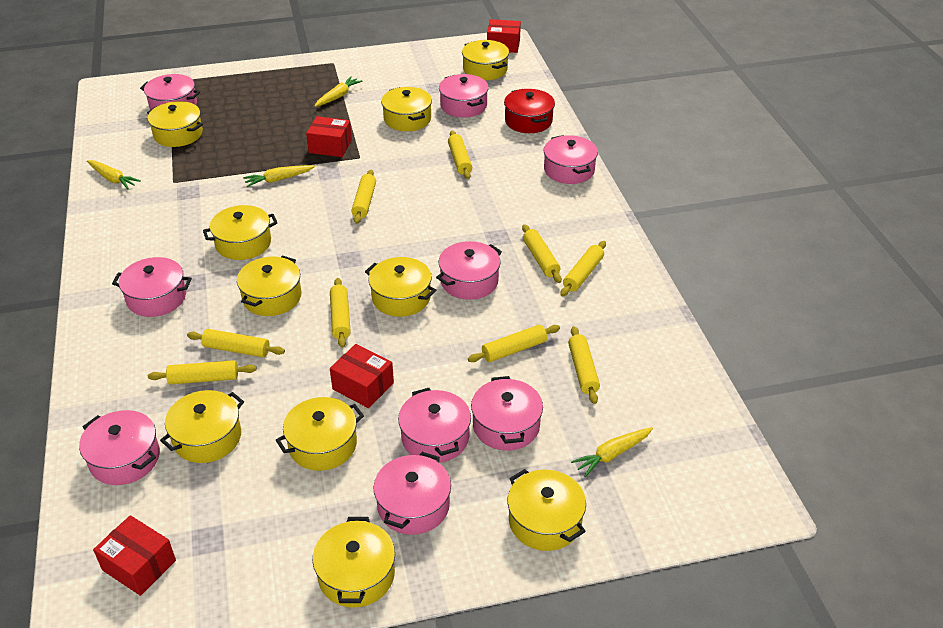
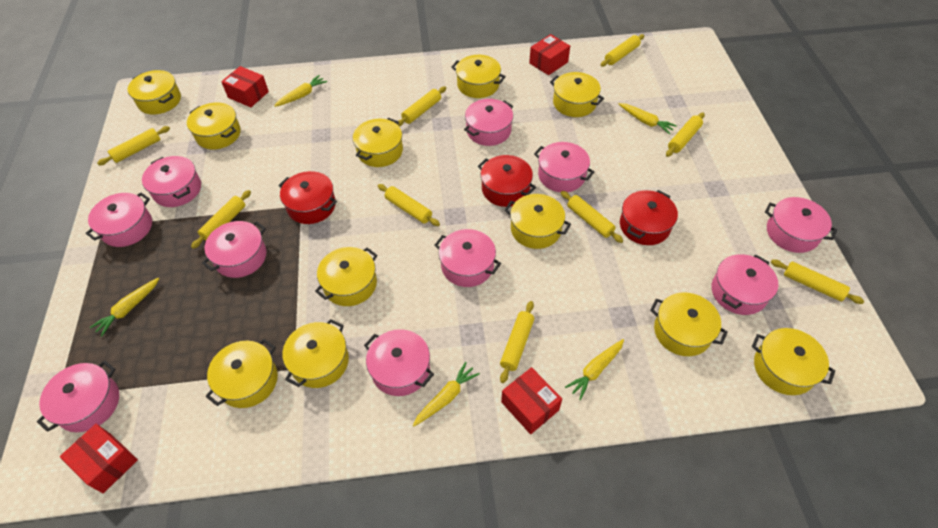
pink pot: 9 -> 10
red pot: 1 -> 3
yellow carrot: 4 -> 5
yellow pot: 10 -> 11

